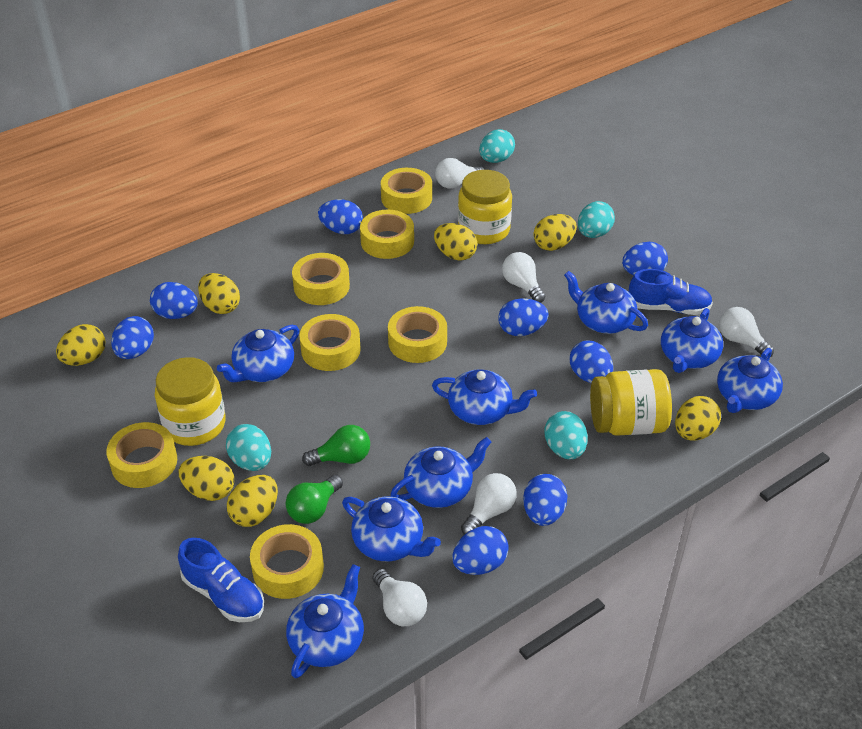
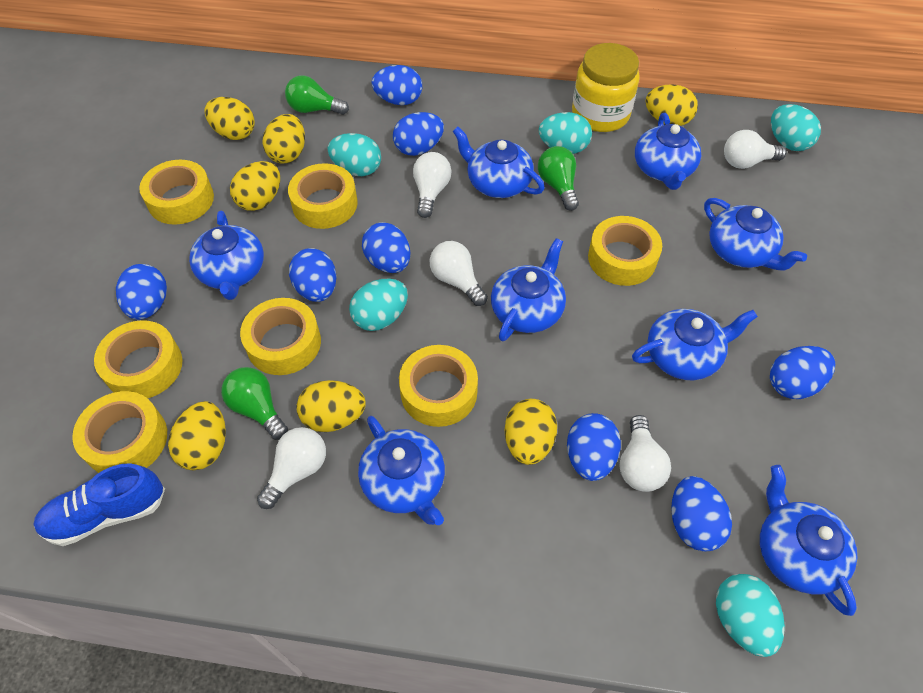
blue shoe: 2 -> 1
green light bulb: 2 -> 3
turquoise egg: 4 -> 5
yellow jar: 3 -> 1

